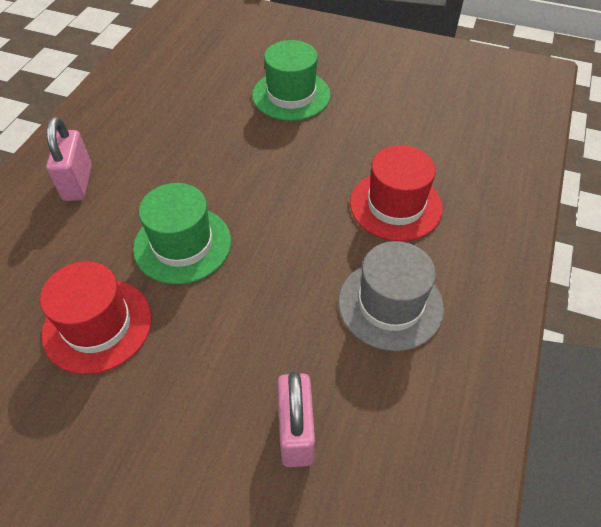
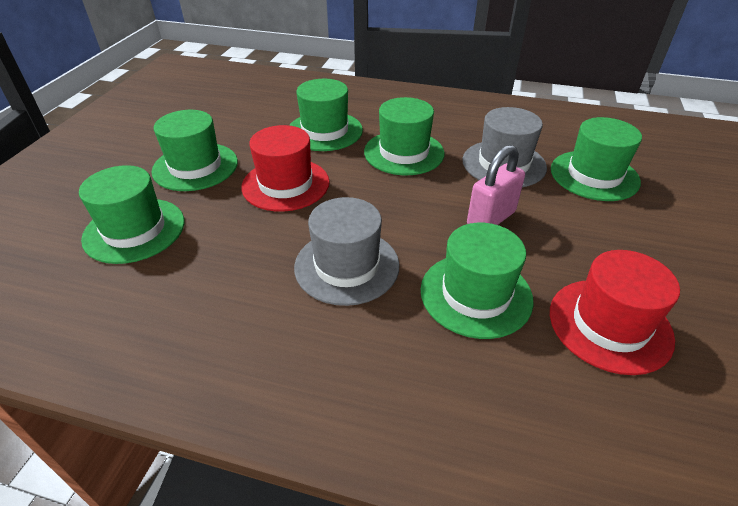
green hat: 2 -> 6
grey hat: 1 -> 2
pink padlock: 2 -> 1

